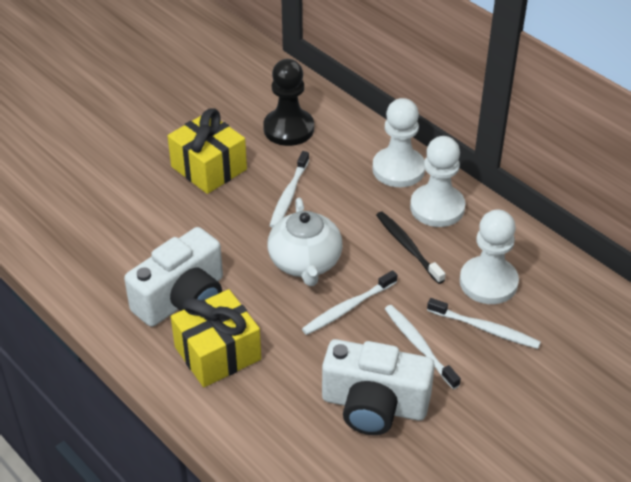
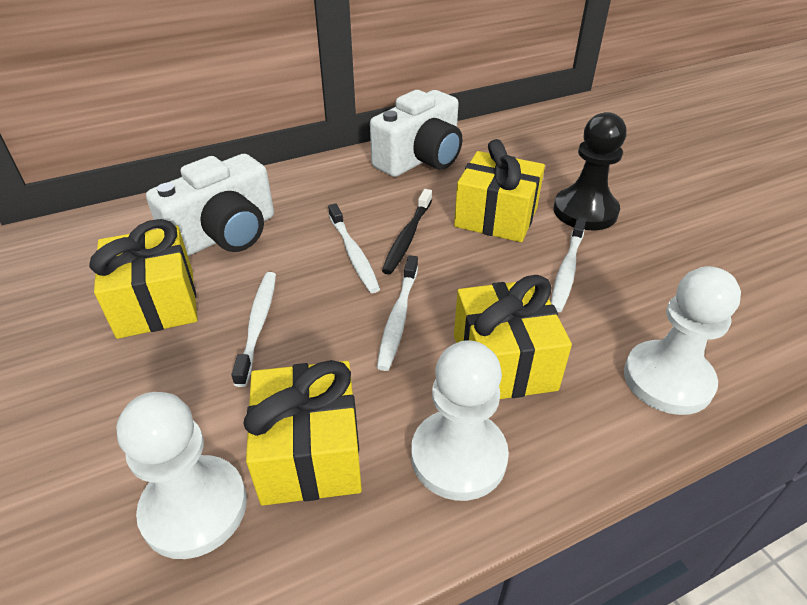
white teapot: 1 -> 0
yellow gift: 2 -> 4

